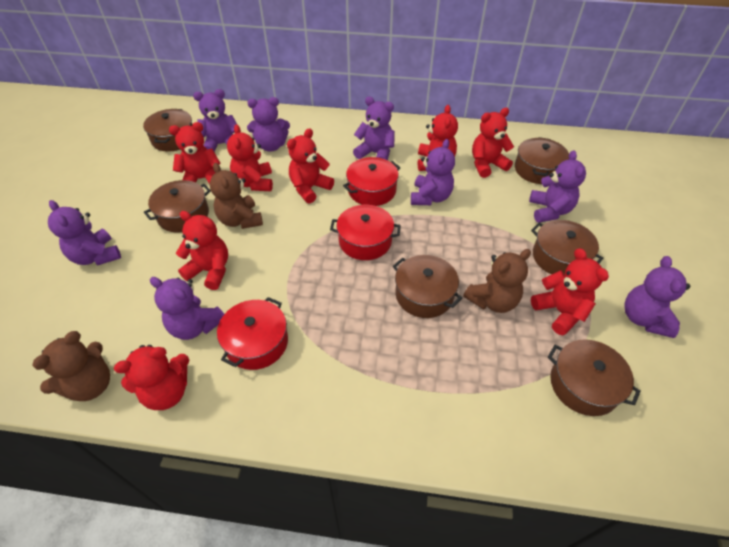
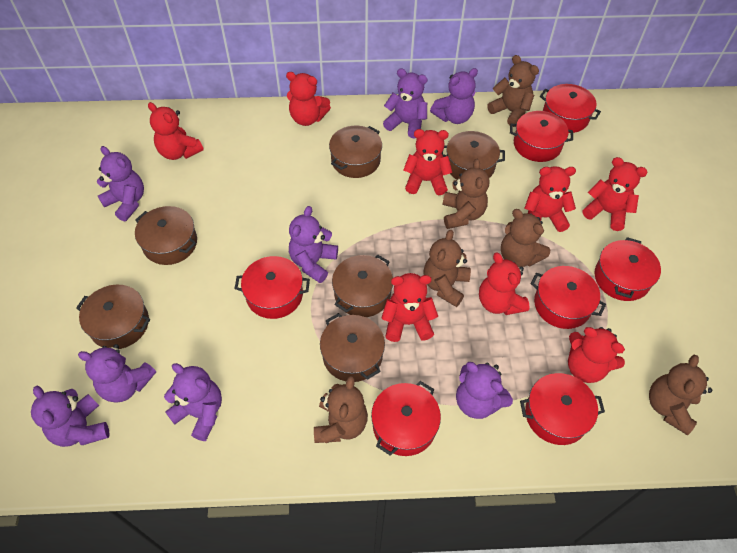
brown teddy bear: 3 -> 6
red pot: 3 -> 7

